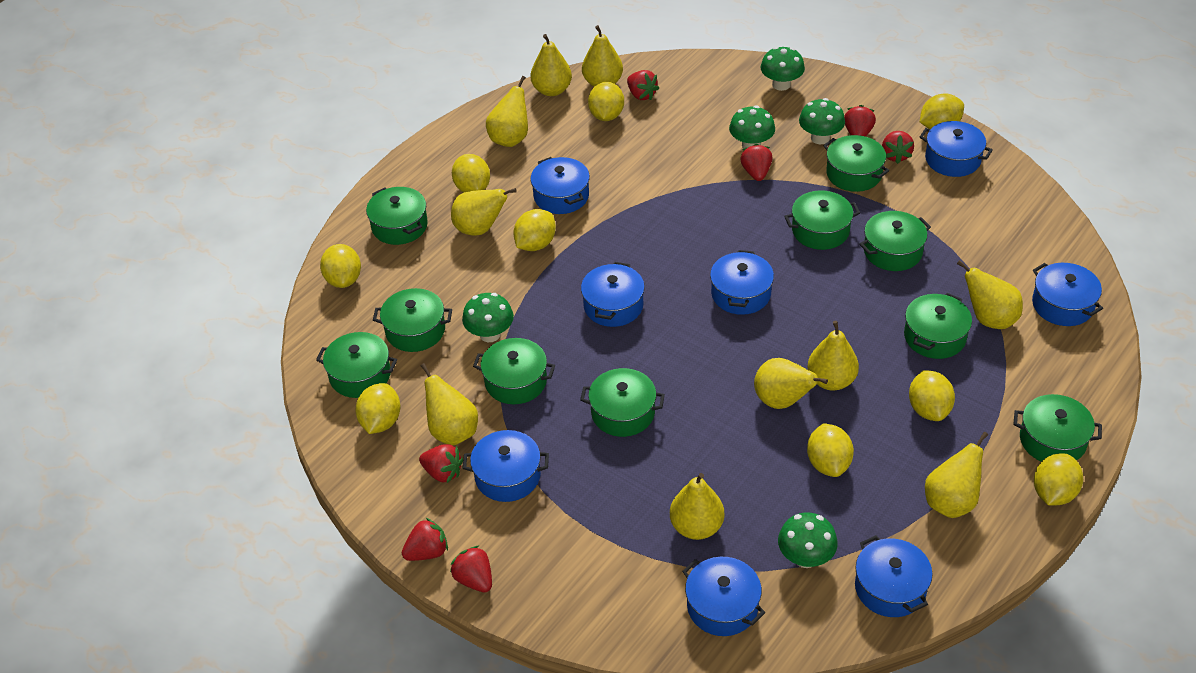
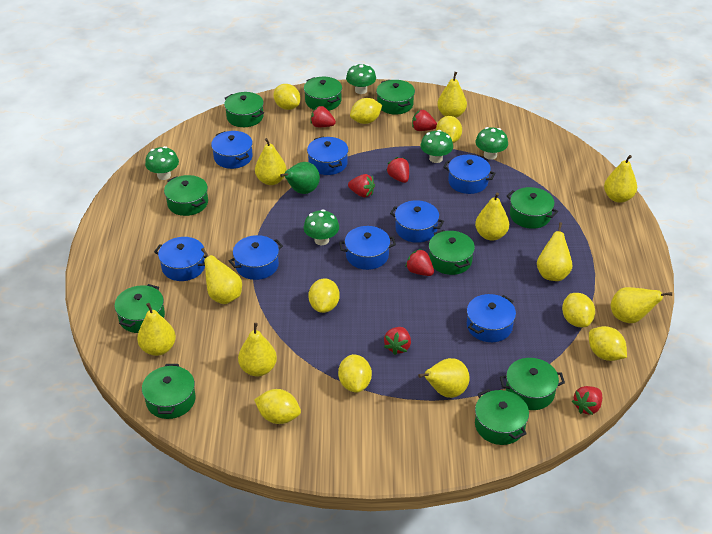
green pear: 0 -> 1
yellow lemon: 9 -> 8

